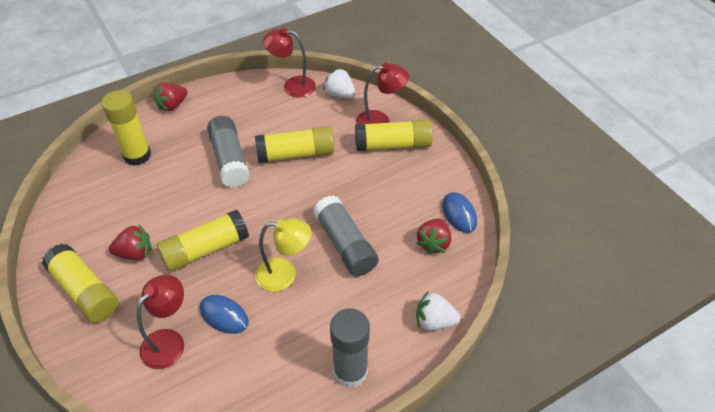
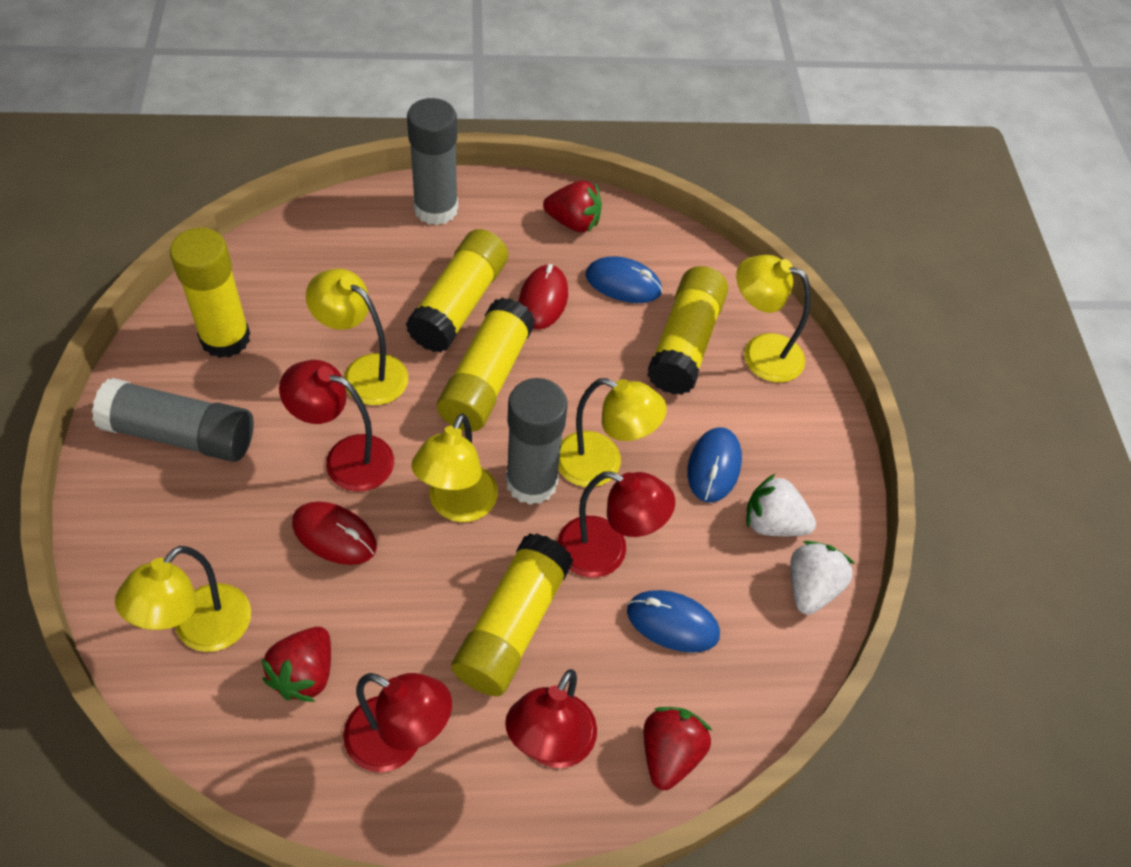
blue mouse: 2 -> 3
red lamp: 3 -> 4
red mouse: 0 -> 2
yellow lamp: 1 -> 5

